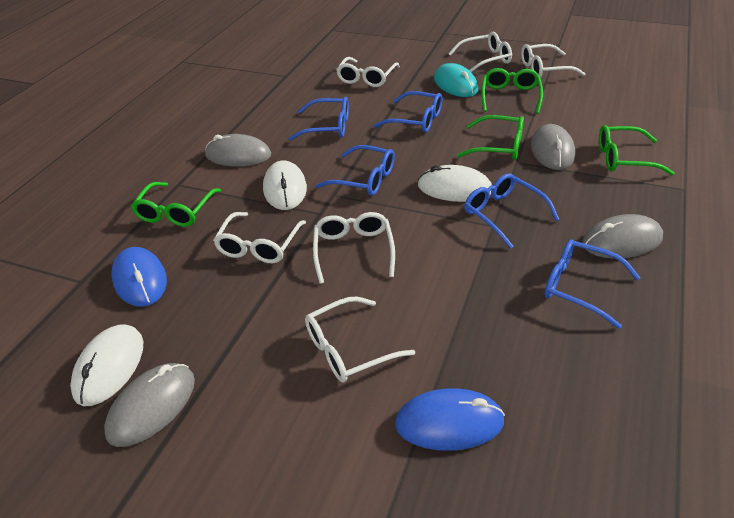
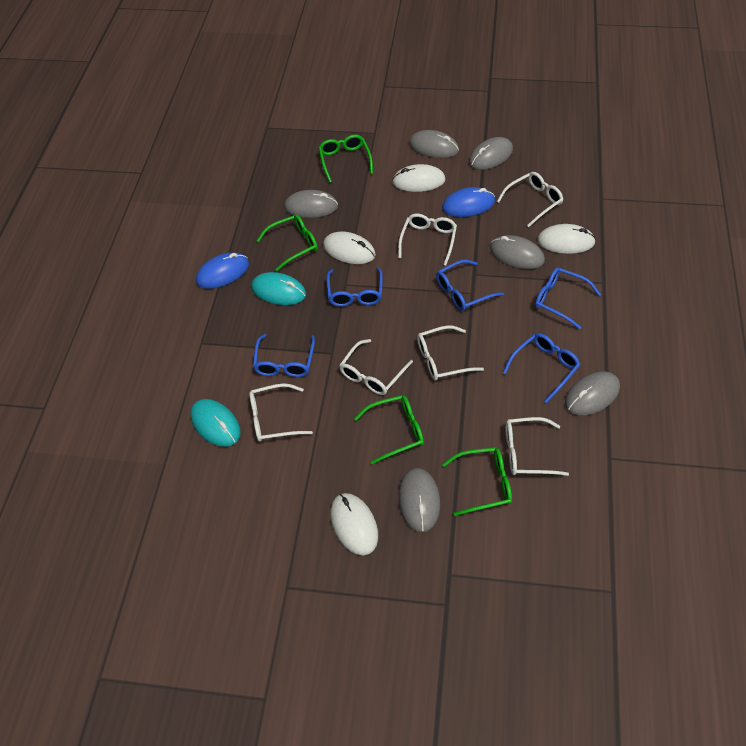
grey mouse: 4 -> 6
turquoise mouse: 1 -> 2
white mouse: 3 -> 4

